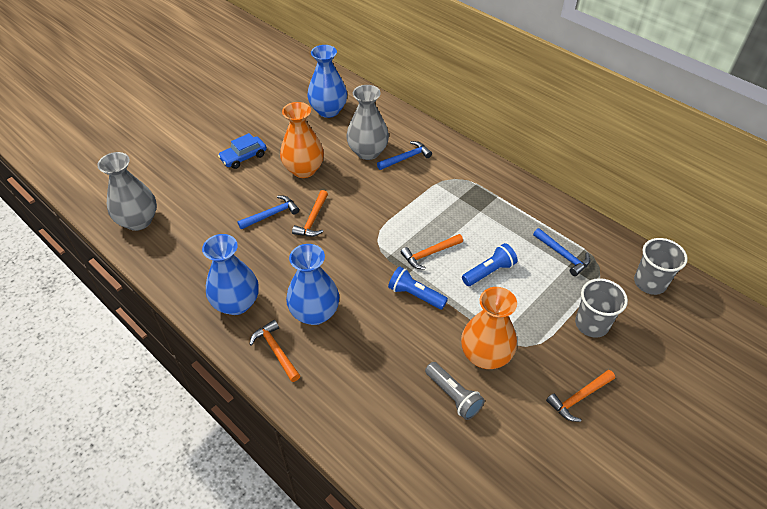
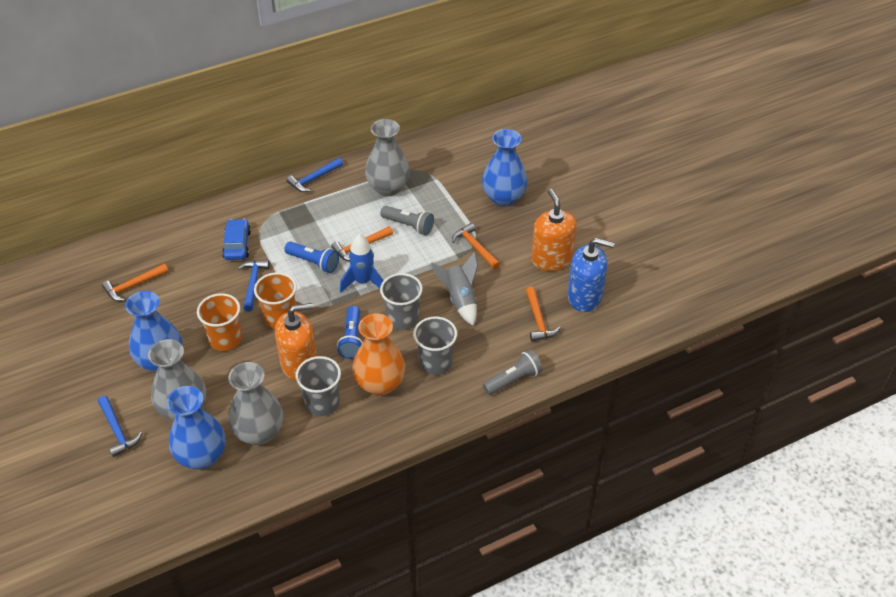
blue rocket: 0 -> 1
blue soap dispenser: 0 -> 1
grey cup: 2 -> 3
grey flashlight: 1 -> 2
grey rocket: 0 -> 1
grey vase: 2 -> 3
orange cup: 0 -> 2
orange soap dispenser: 0 -> 2
orange vase: 2 -> 1

